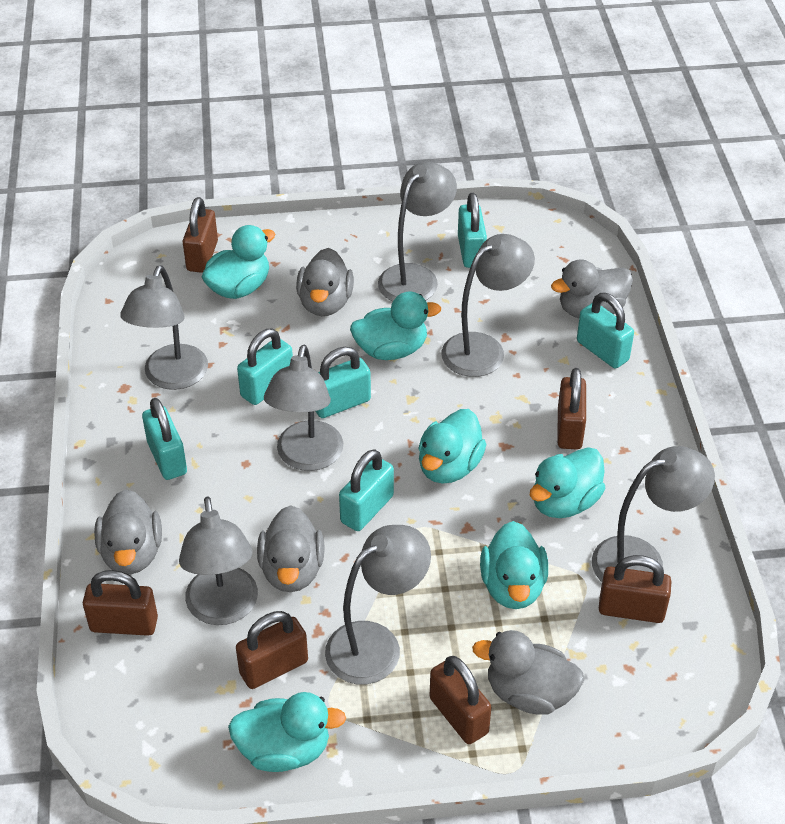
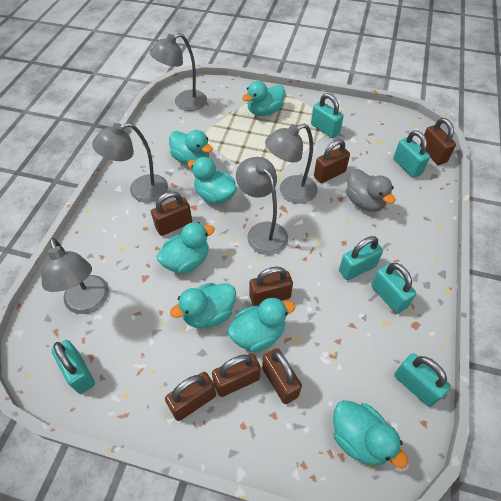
brown padlock: 6 -> 7
grey duck: 5 -> 1
grey lamp: 7 -> 5
turquoise duck: 6 -> 7

